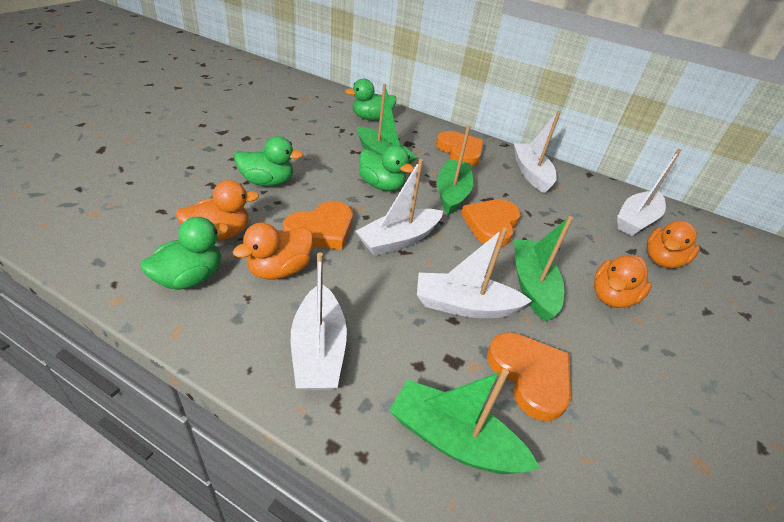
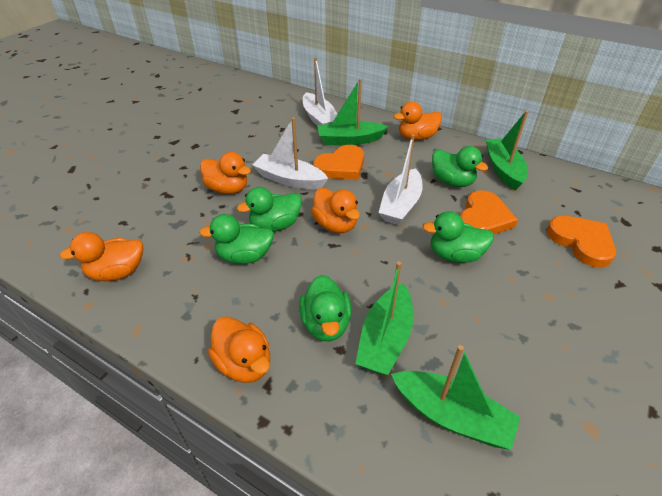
green duck: 4 -> 5
orange duck: 4 -> 5
orange heart: 4 -> 3
white boat: 5 -> 3

